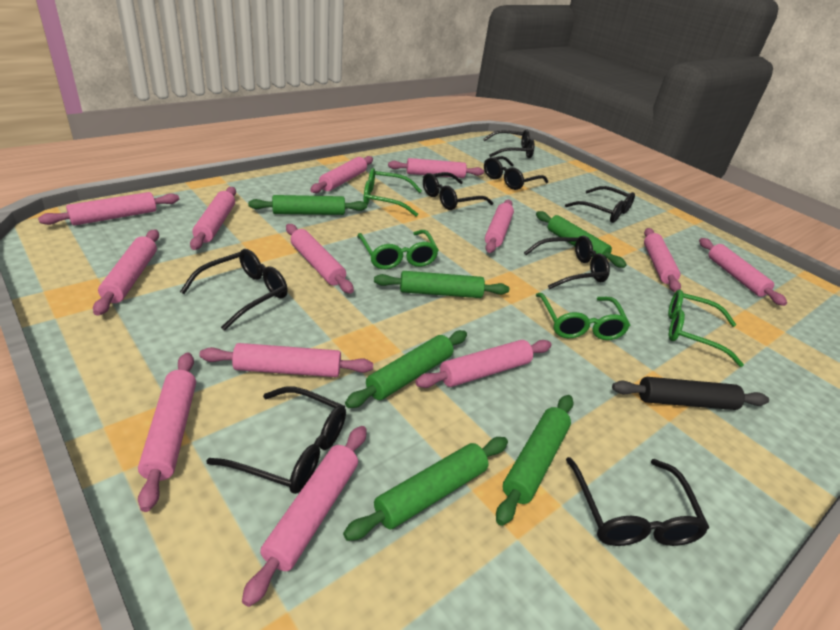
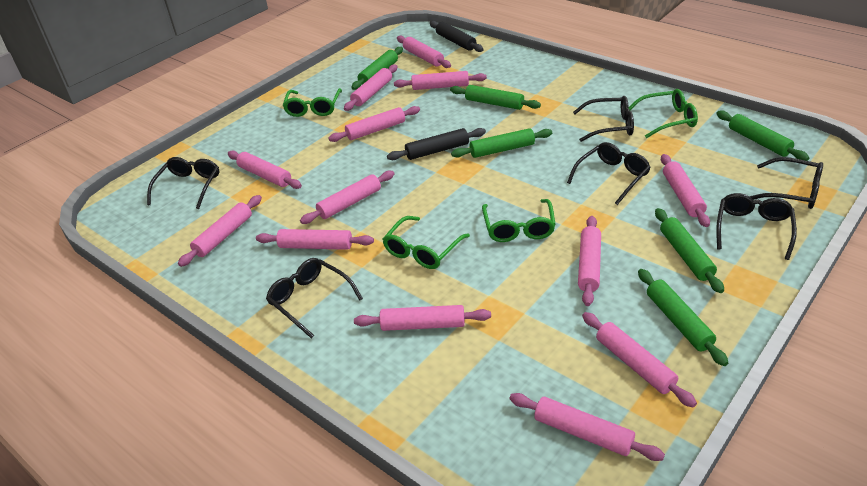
black glasses: 8 -> 6
black rolling pin: 1 -> 2

